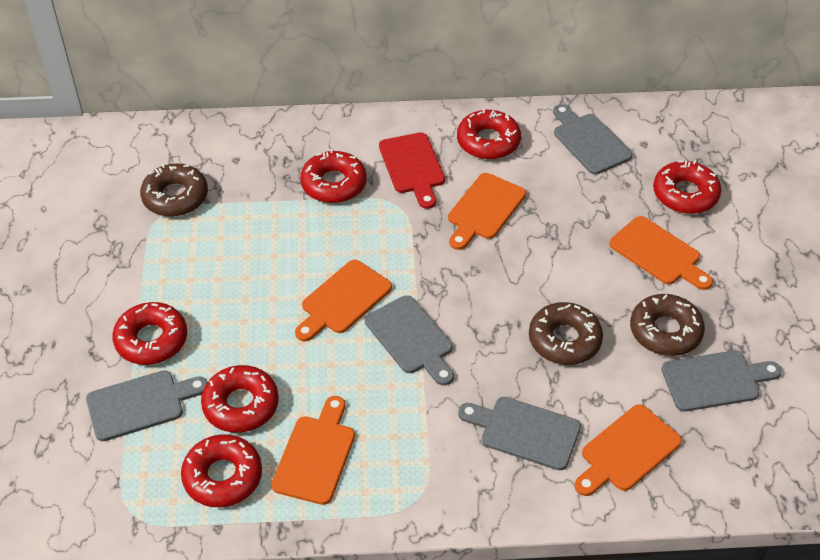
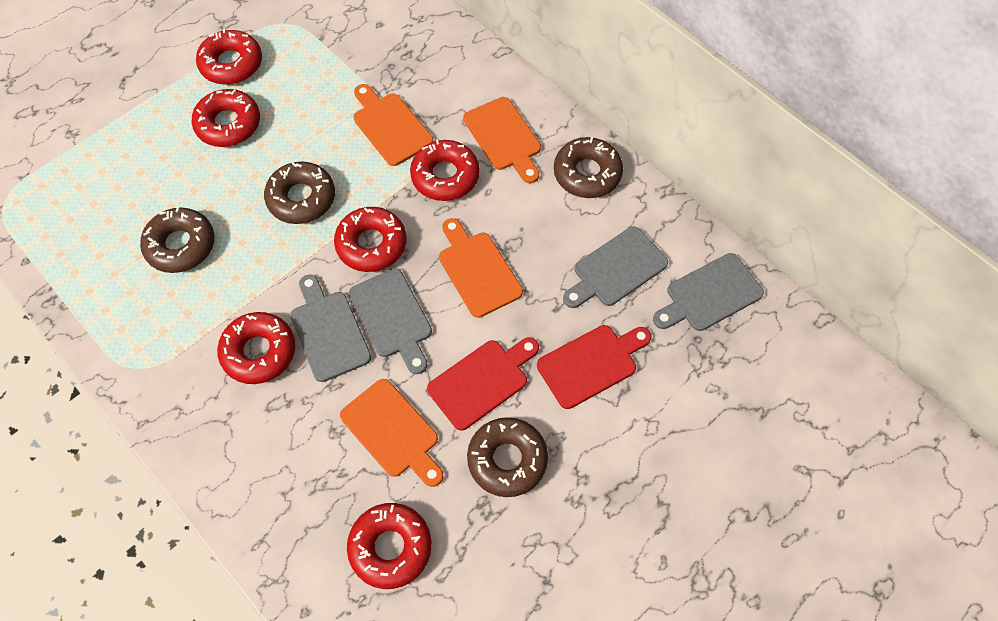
brown donut: 3 -> 4
grey cutting board: 5 -> 4
orange cutting board: 5 -> 4
red cutting board: 1 -> 2

